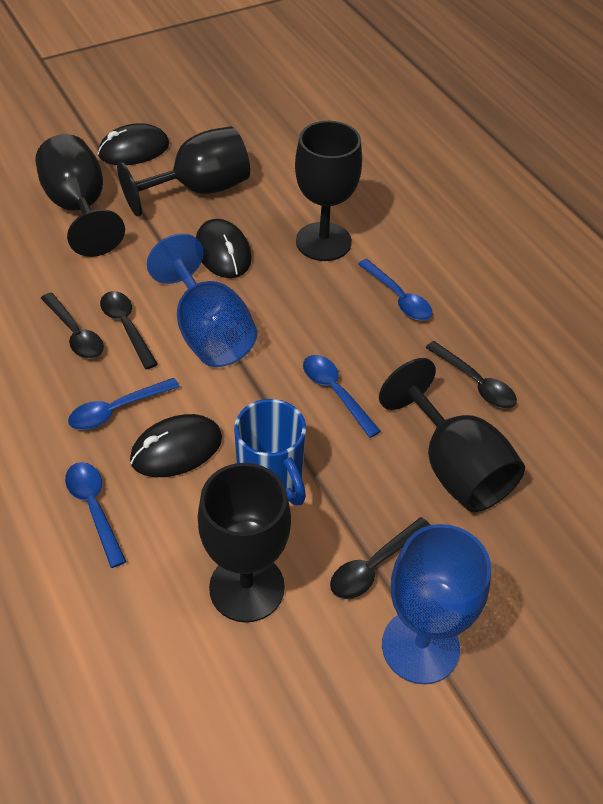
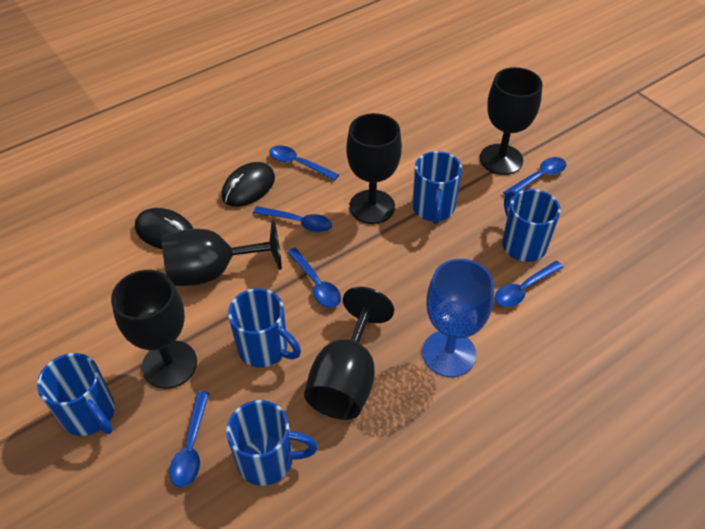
black mouse: 3 -> 2
black spoon: 4 -> 0
blue goblet: 2 -> 1
blue mug: 1 -> 5
blue spoon: 4 -> 6

